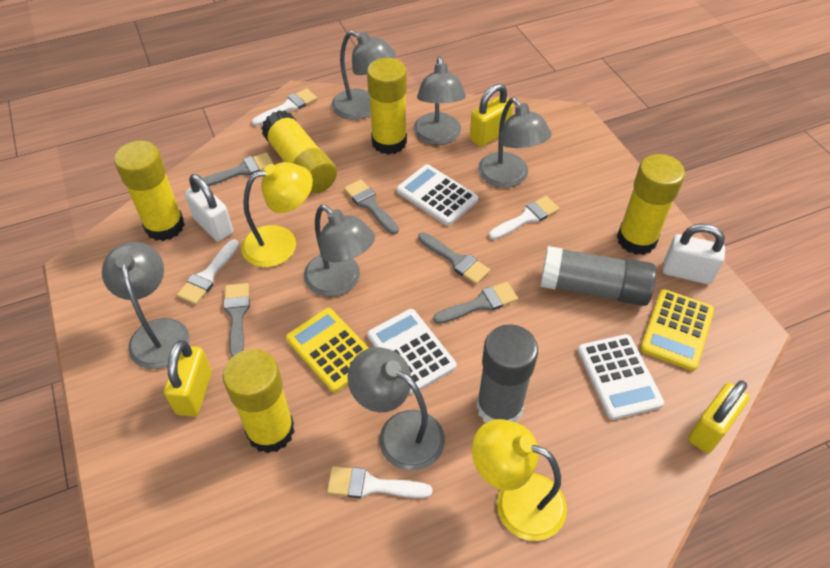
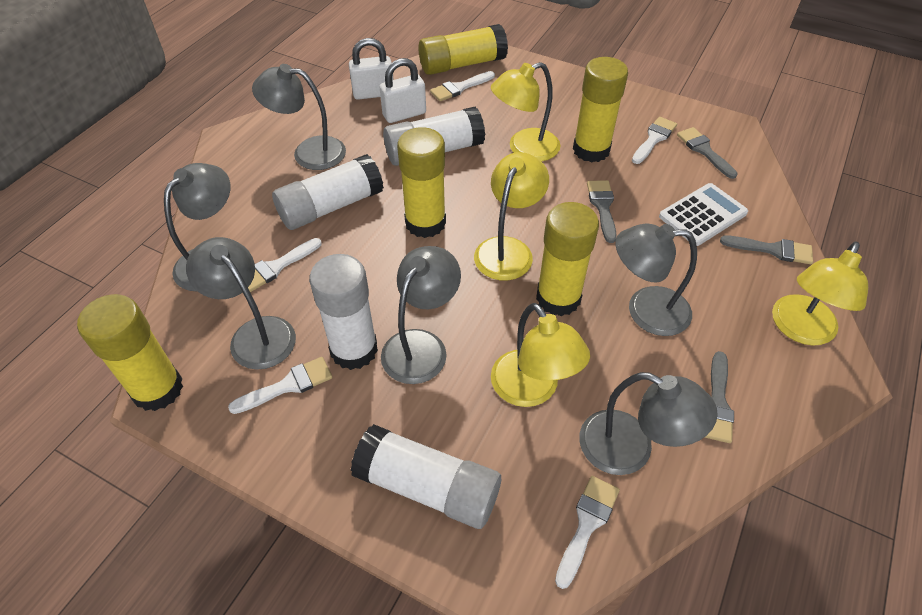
grey brush: 5 -> 4
grey glue stick: 2 -> 0
white brush: 4 -> 5
white calculator: 3 -> 1
white glue stick: 0 -> 4
yellow calculator: 2 -> 0
yellow lamp: 2 -> 4
yellow padlock: 3 -> 0

